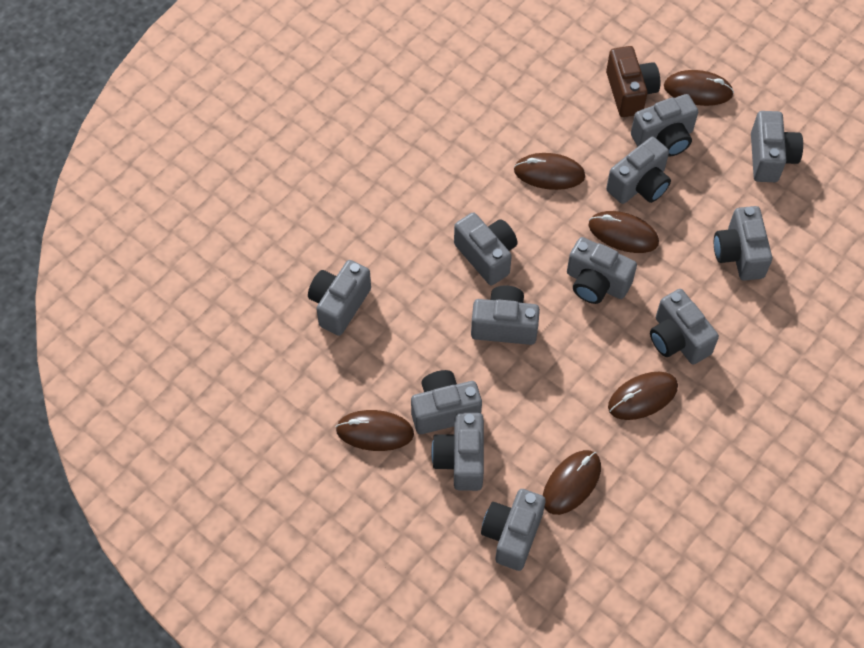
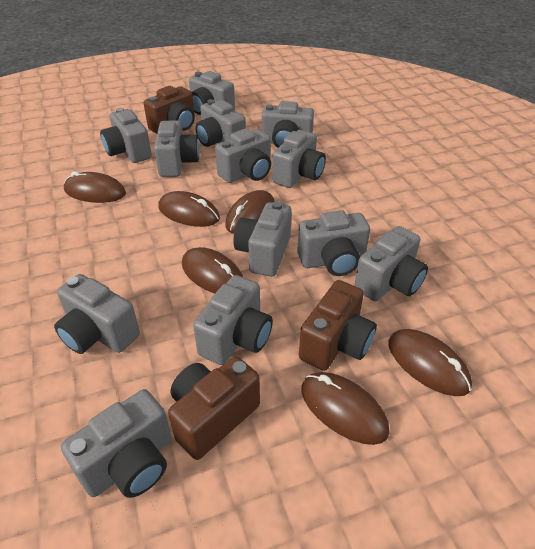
brown camera: 1 -> 3
grey camera: 12 -> 13

